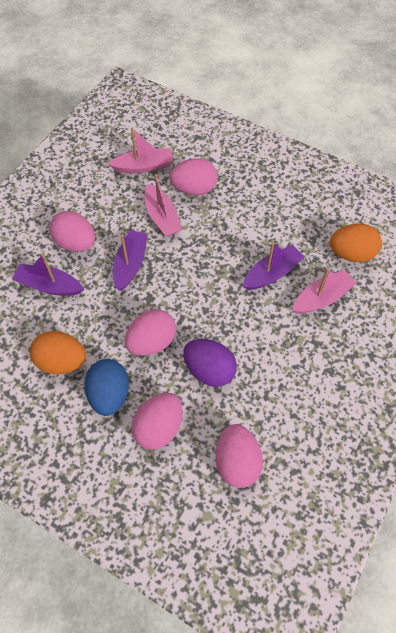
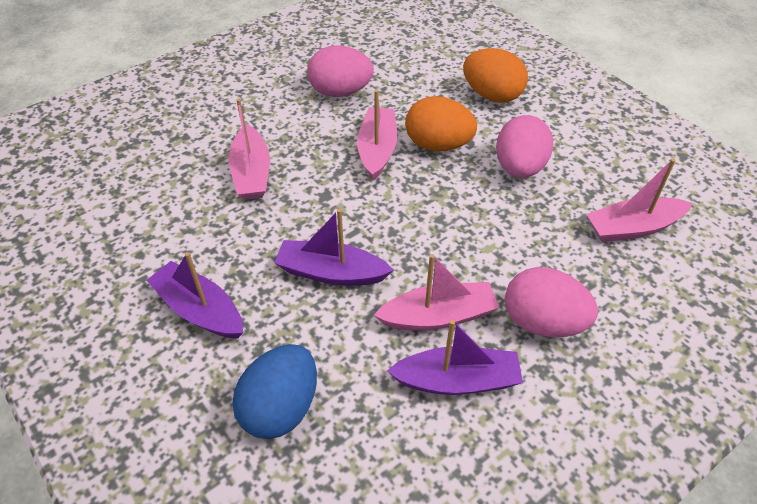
pink boat: 3 -> 4
pink egg: 5 -> 3
purple egg: 1 -> 0

